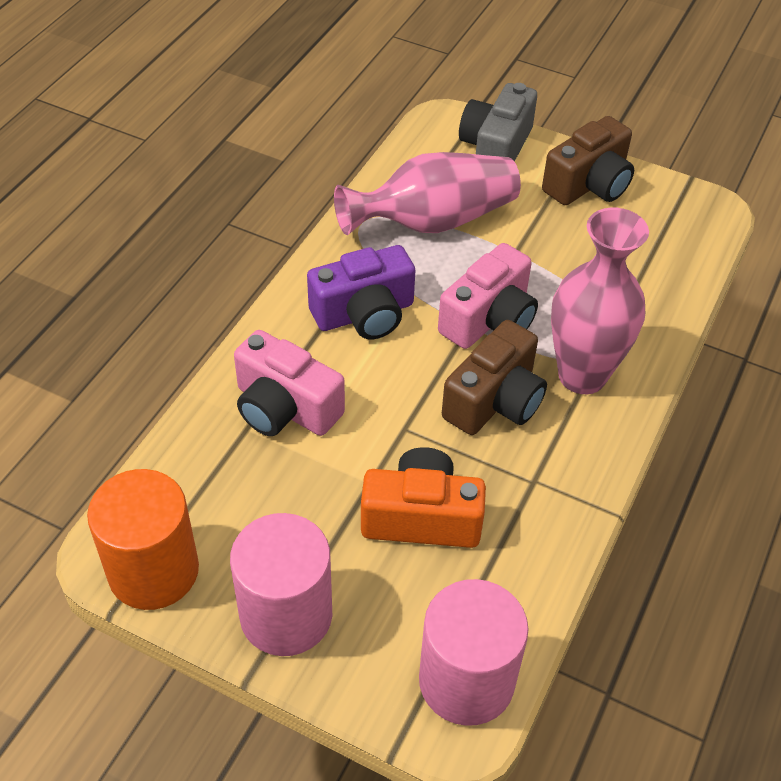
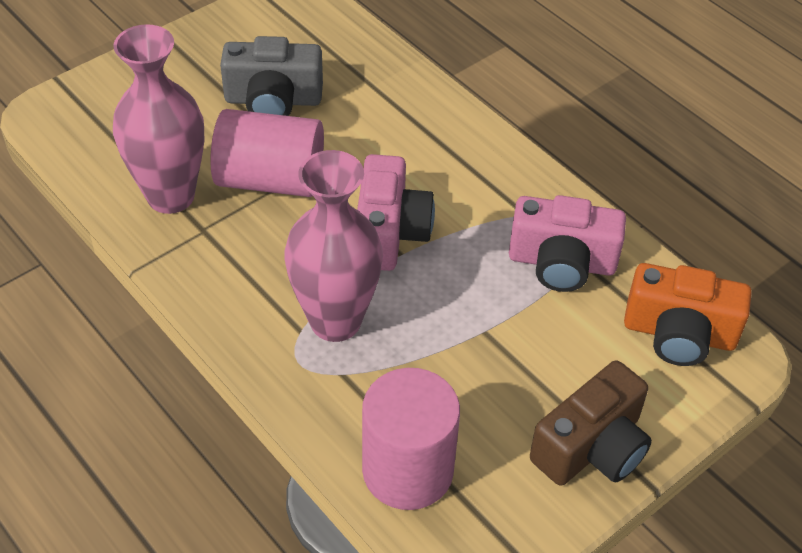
brown camera: 2 -> 1
orange cylinder: 1 -> 0
purple camera: 1 -> 0

